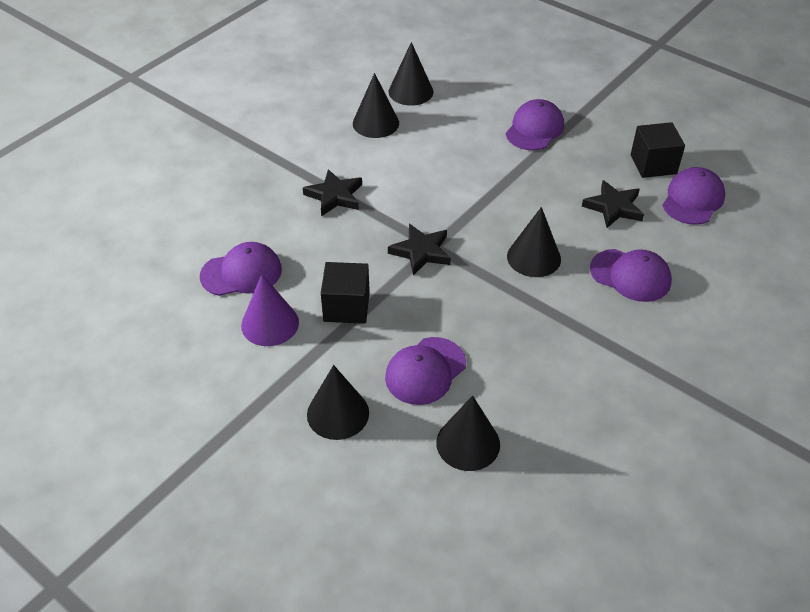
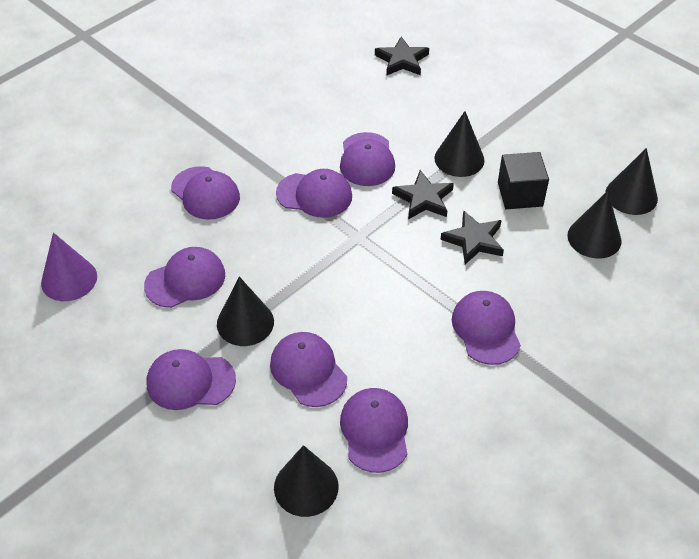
black cube: 2 -> 1
purple cap: 5 -> 8

